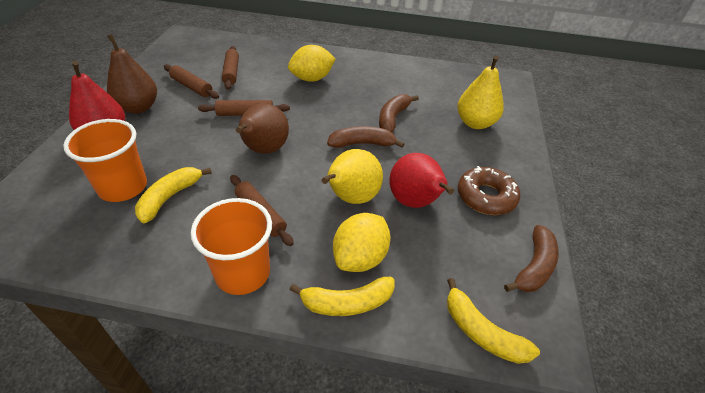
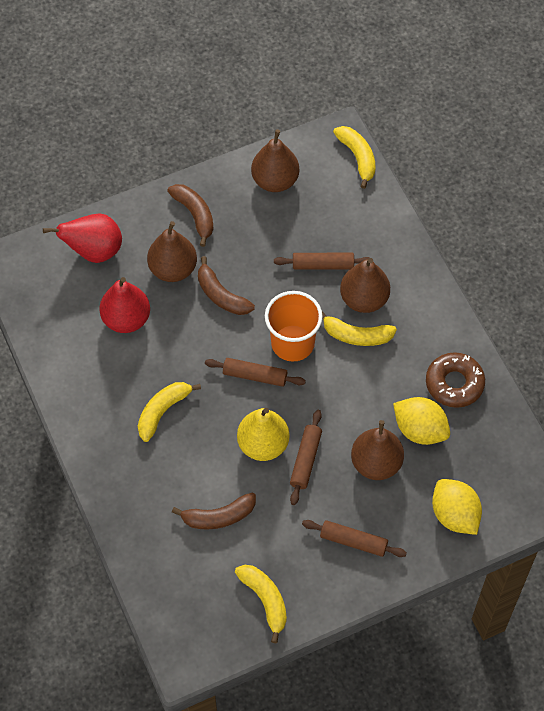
brown pear: 2 -> 4
orange cup: 2 -> 1
yellow banana: 3 -> 4
yellow pear: 2 -> 1

